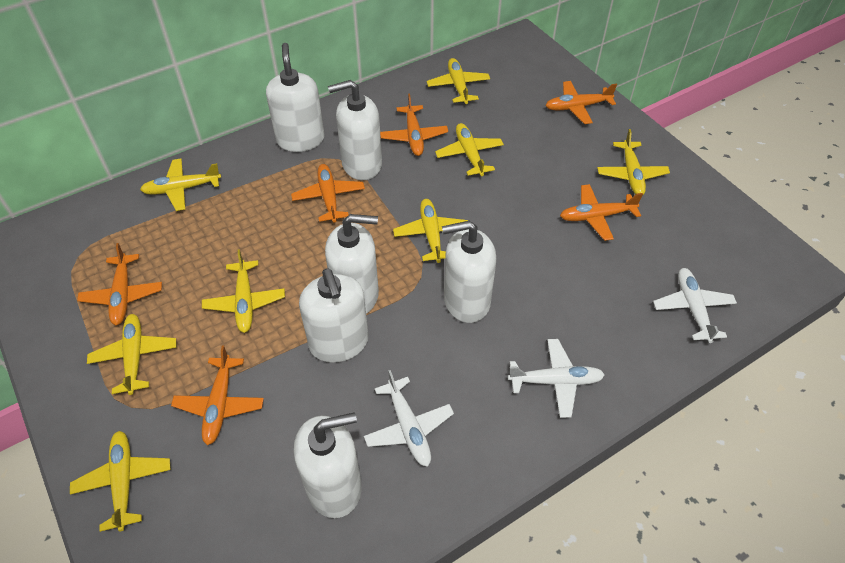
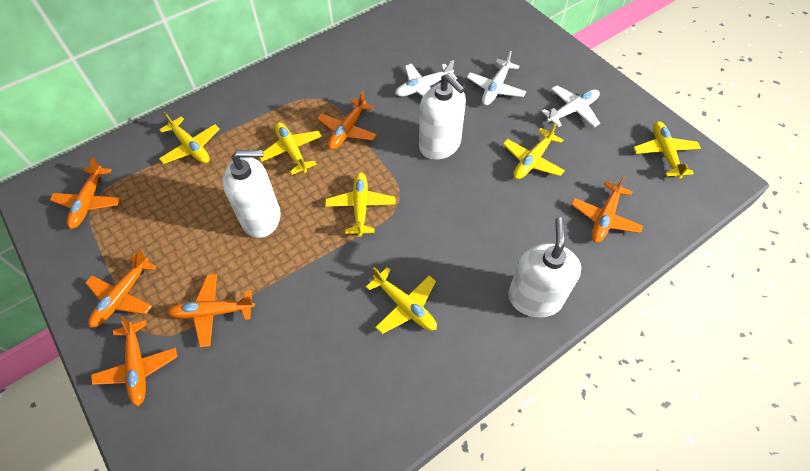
white soap dispenser: 6 -> 3
yellow plane: 8 -> 6

